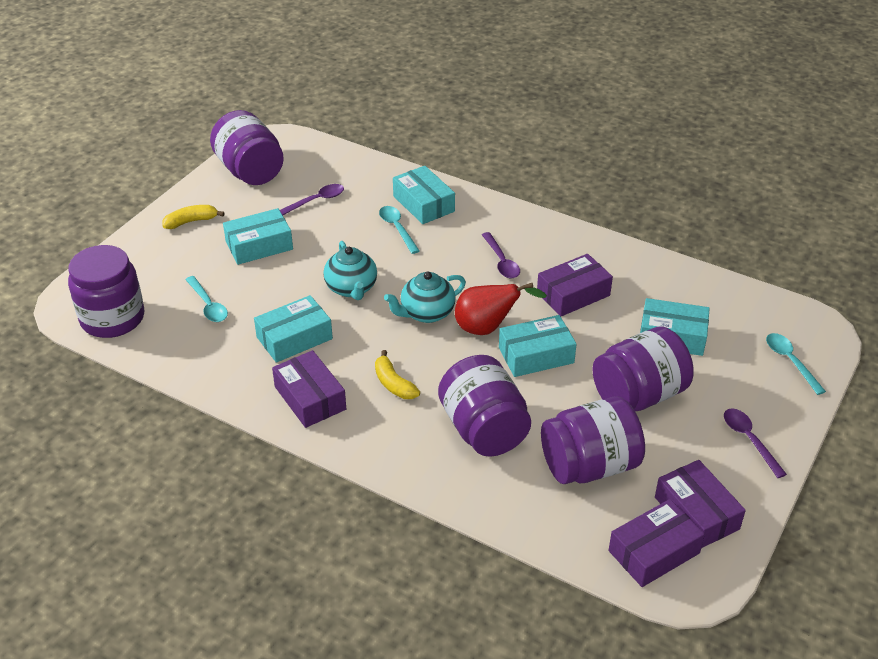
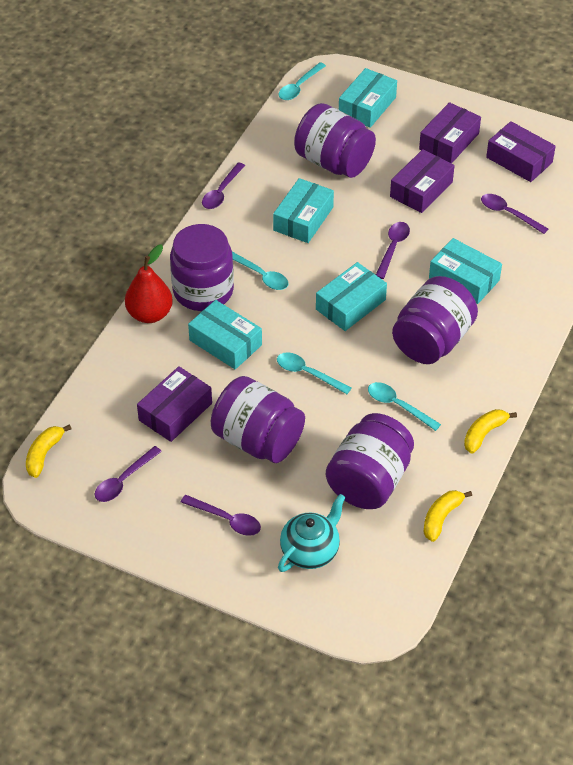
purple spoon: 3 -> 5
turquoise spoon: 3 -> 4
turquoise teapot: 2 -> 1
yellow banana: 2 -> 3

